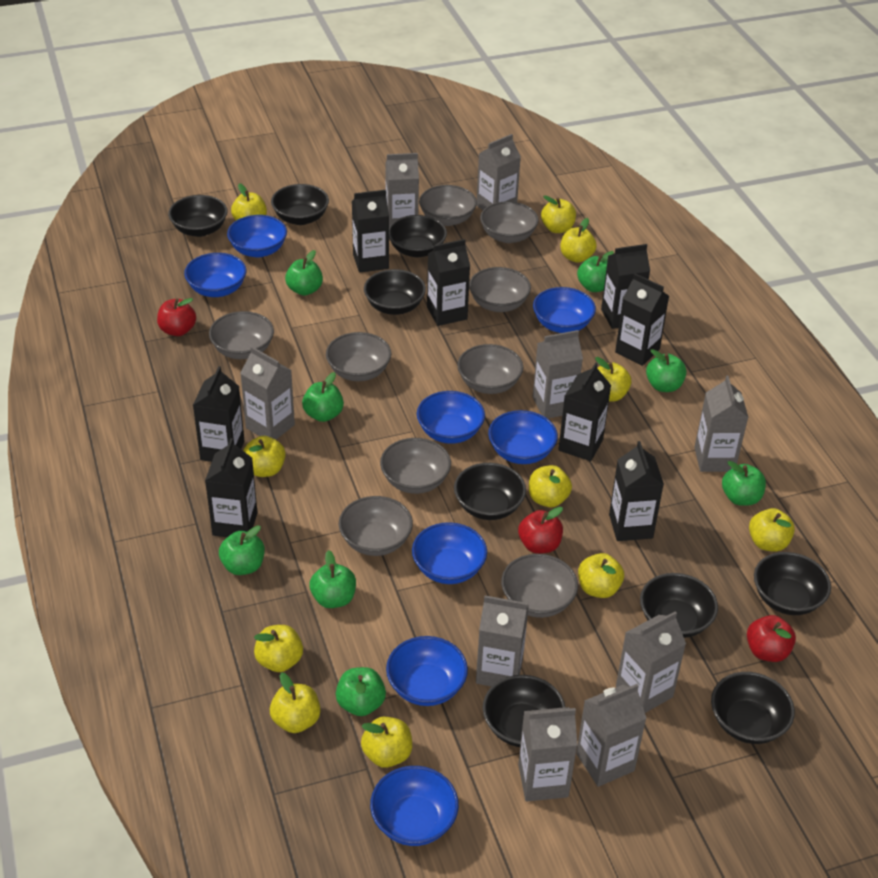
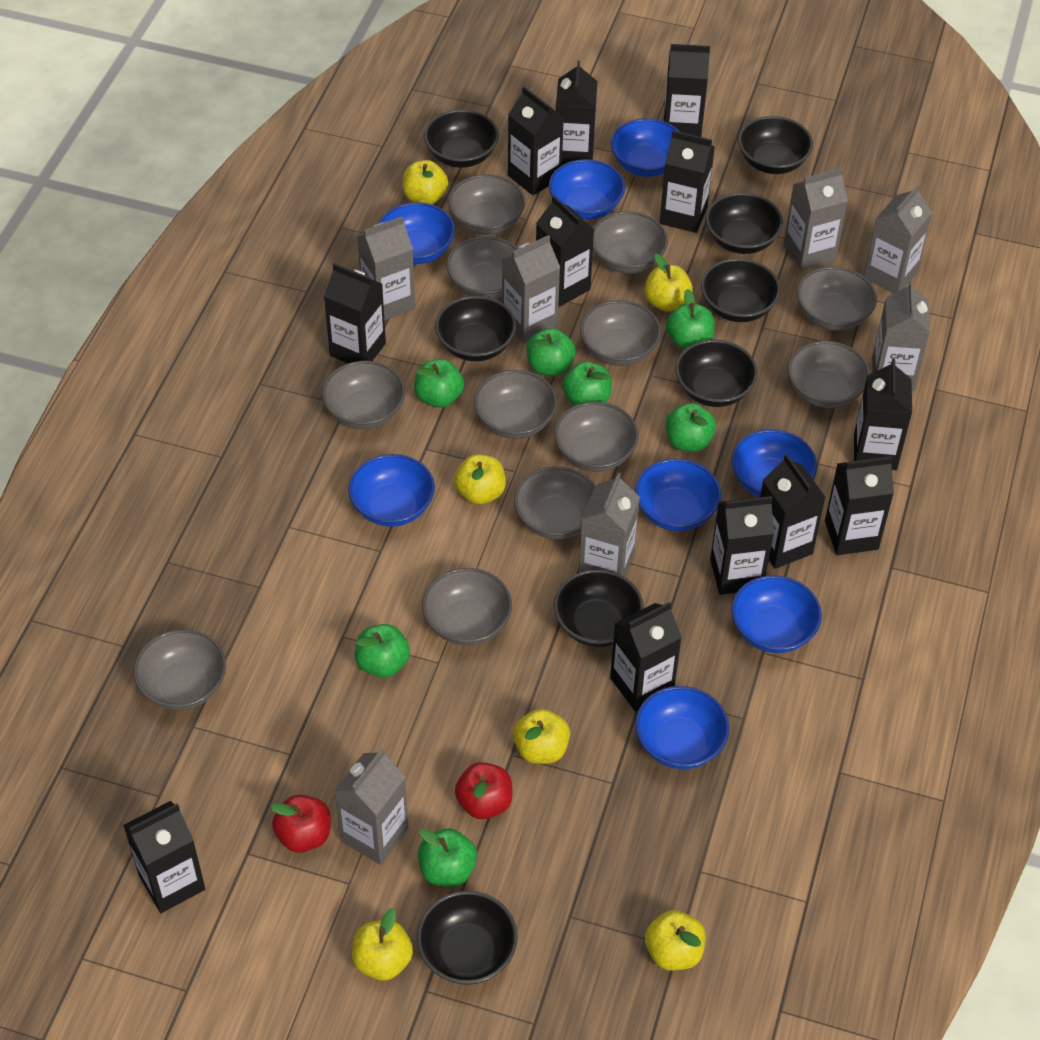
black bowl: 9 -> 8
black carton: 8 -> 12
green apple: 8 -> 7
grey bowl: 9 -> 12
grey carton: 9 -> 7
red apple: 3 -> 2
yellow apple: 11 -> 6

